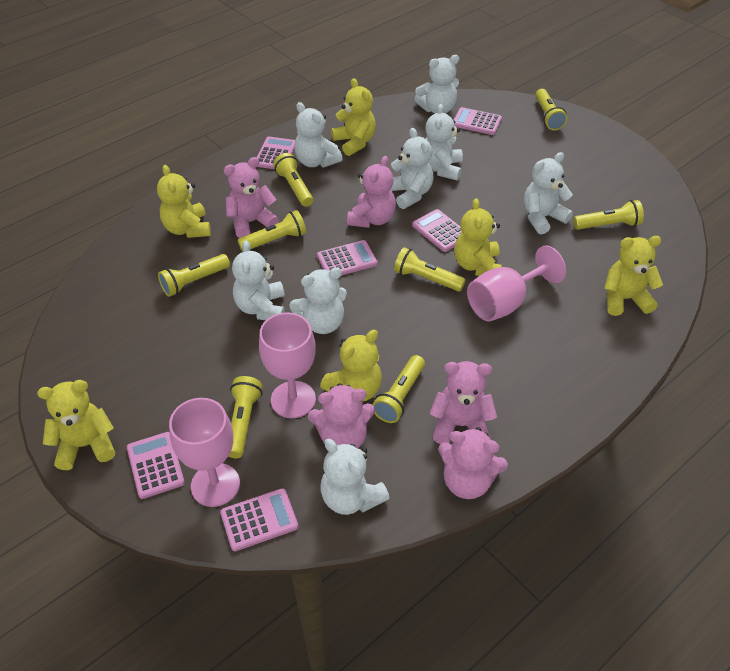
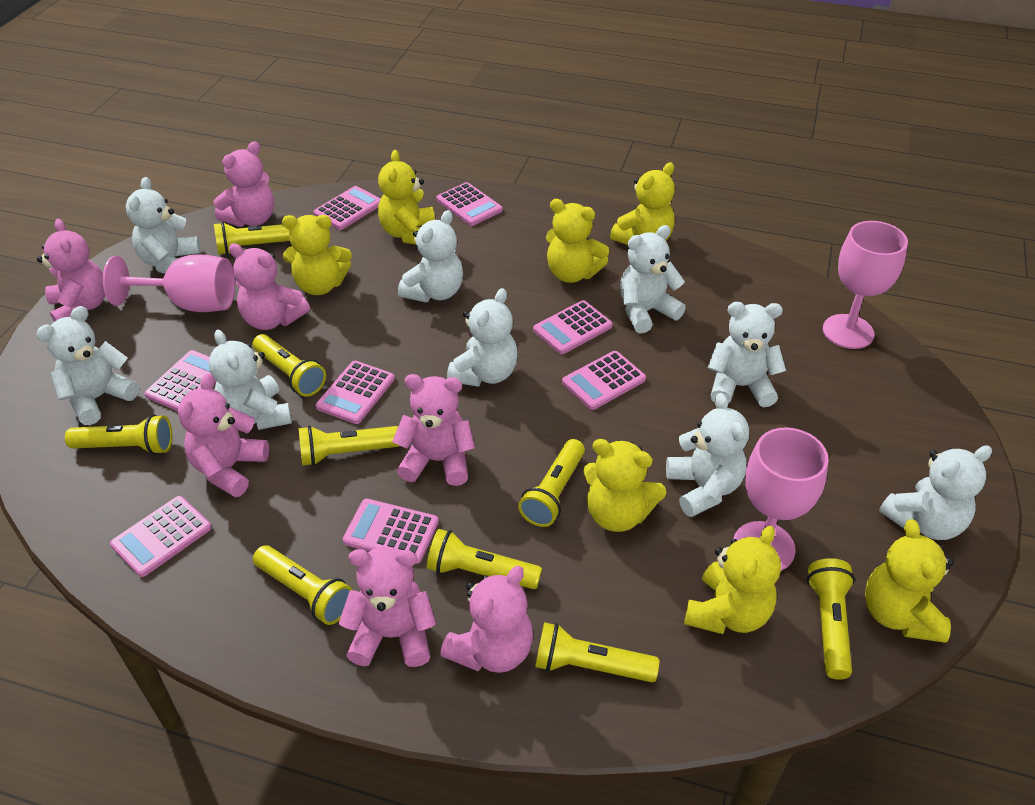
pink calculator: 6 -> 8
pink teddy bear: 5 -> 7
white teddy bear: 8 -> 9
yellow flashlight: 8 -> 9
yellow teddy bear: 6 -> 7

